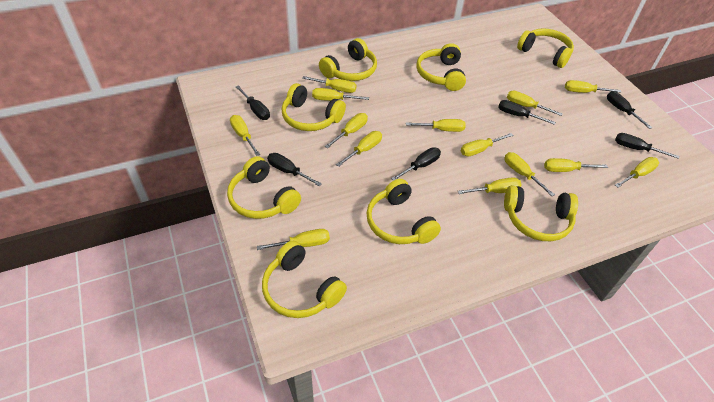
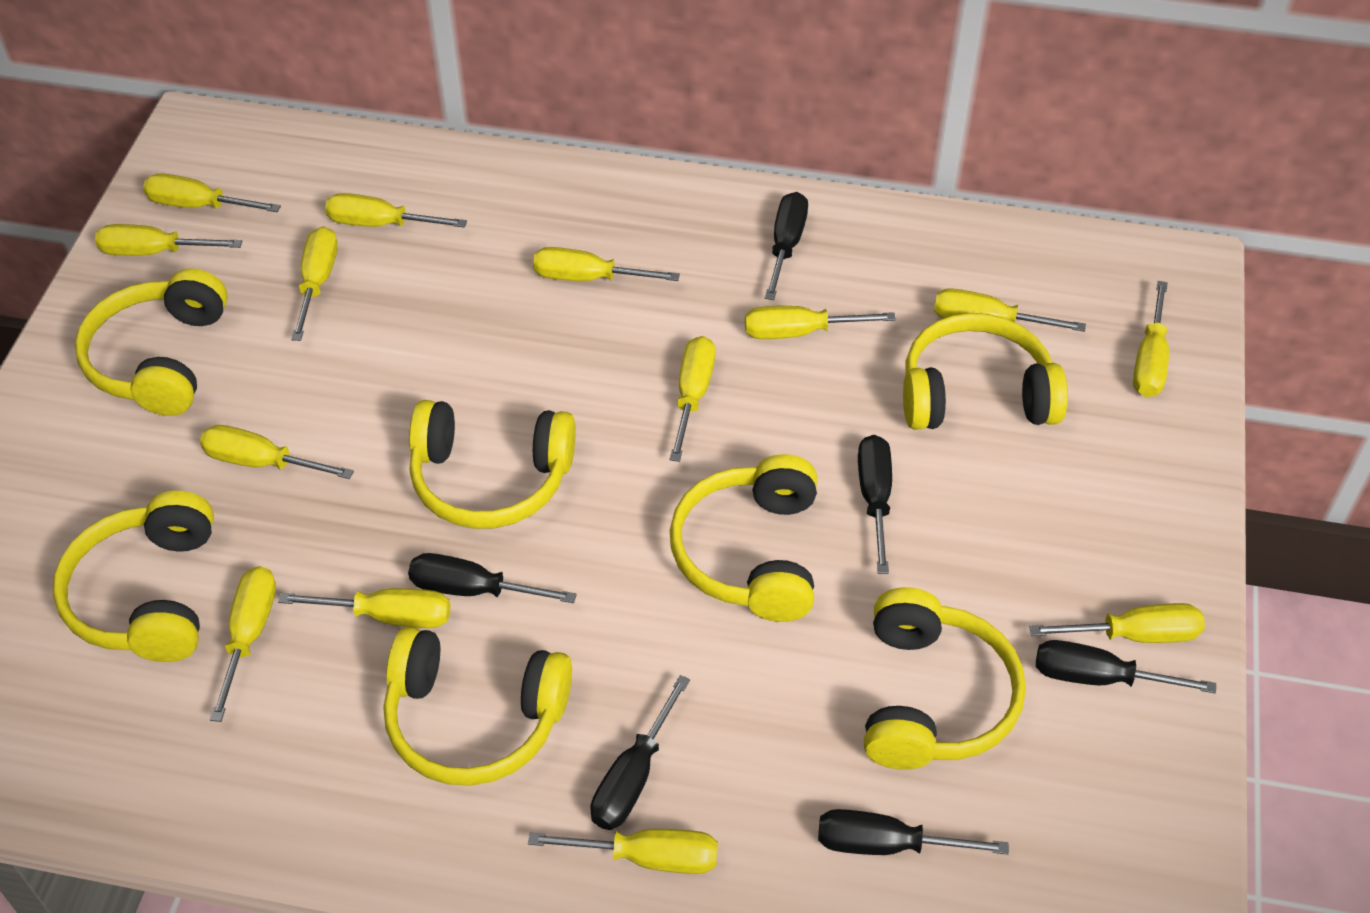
yellow headphones: 8 -> 7

